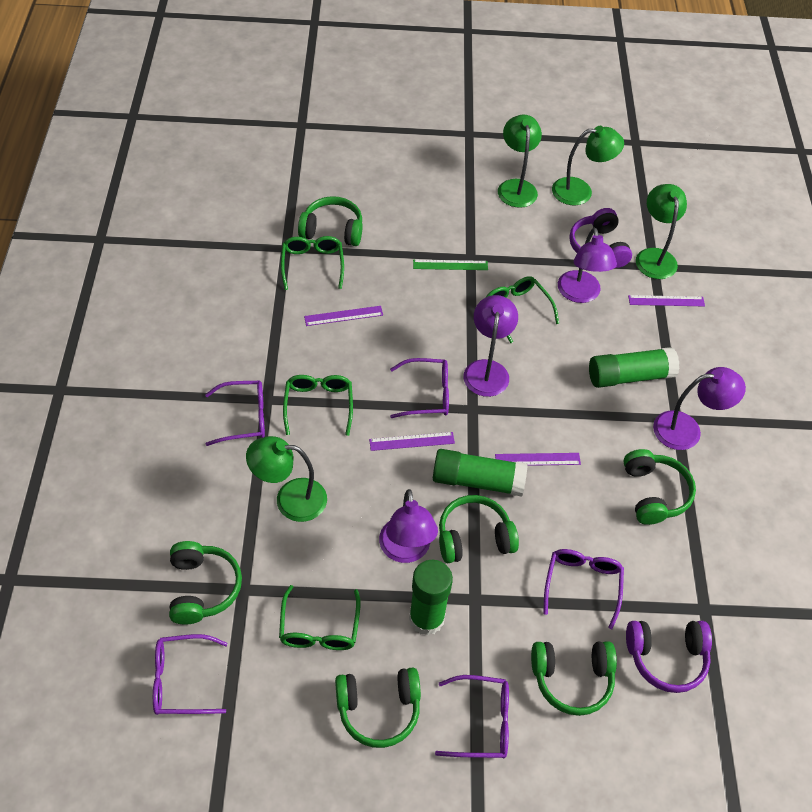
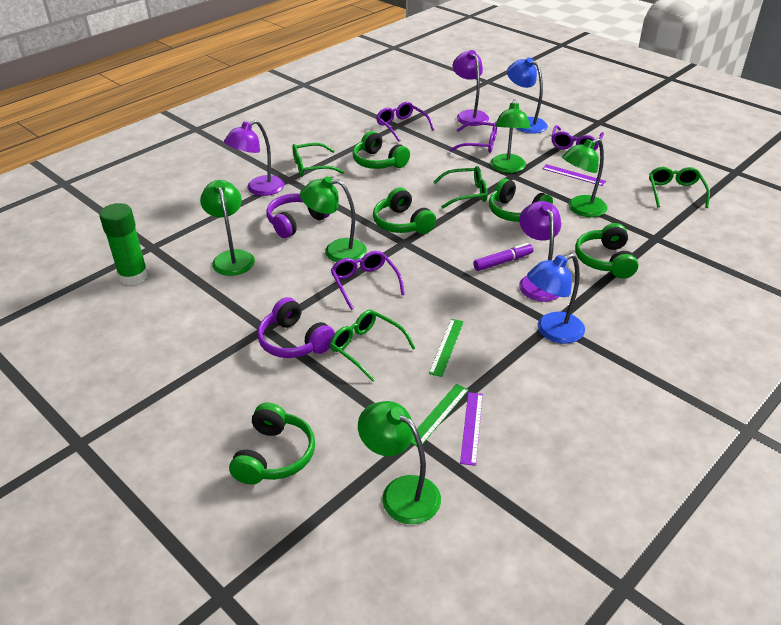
blue lamp: 0 -> 2
green glue stick: 3 -> 1
green headphones: 6 -> 5
green lamp: 4 -> 5
green ruler: 1 -> 2
purple glasses: 5 -> 4
purple lamp: 4 -> 3
purple marker: 0 -> 1
purple ruler: 4 -> 2

